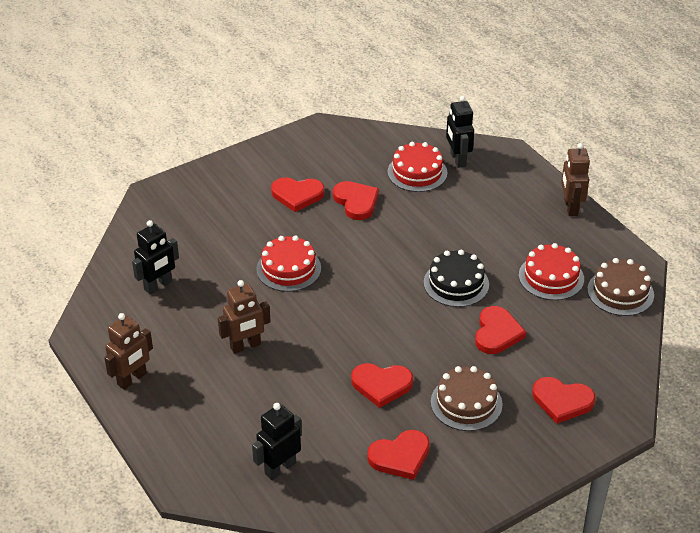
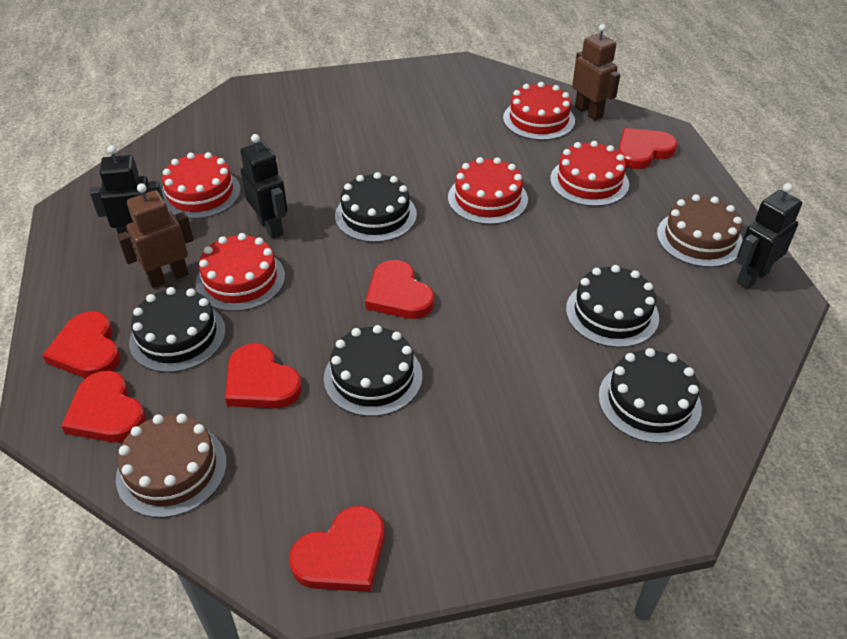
black cake: 1 -> 5
brown robot: 3 -> 2
red cake: 3 -> 5

